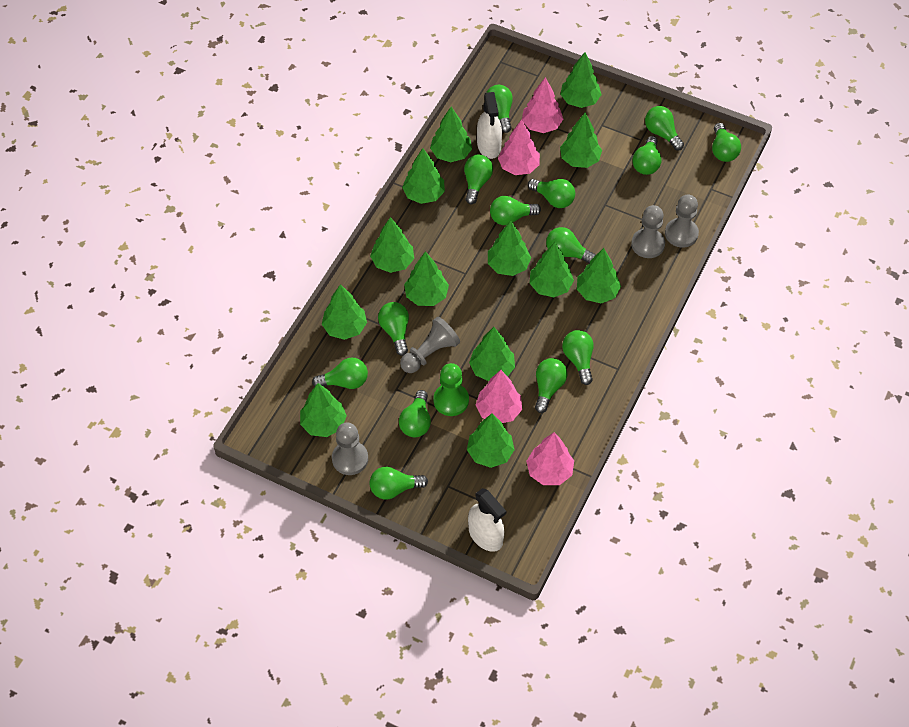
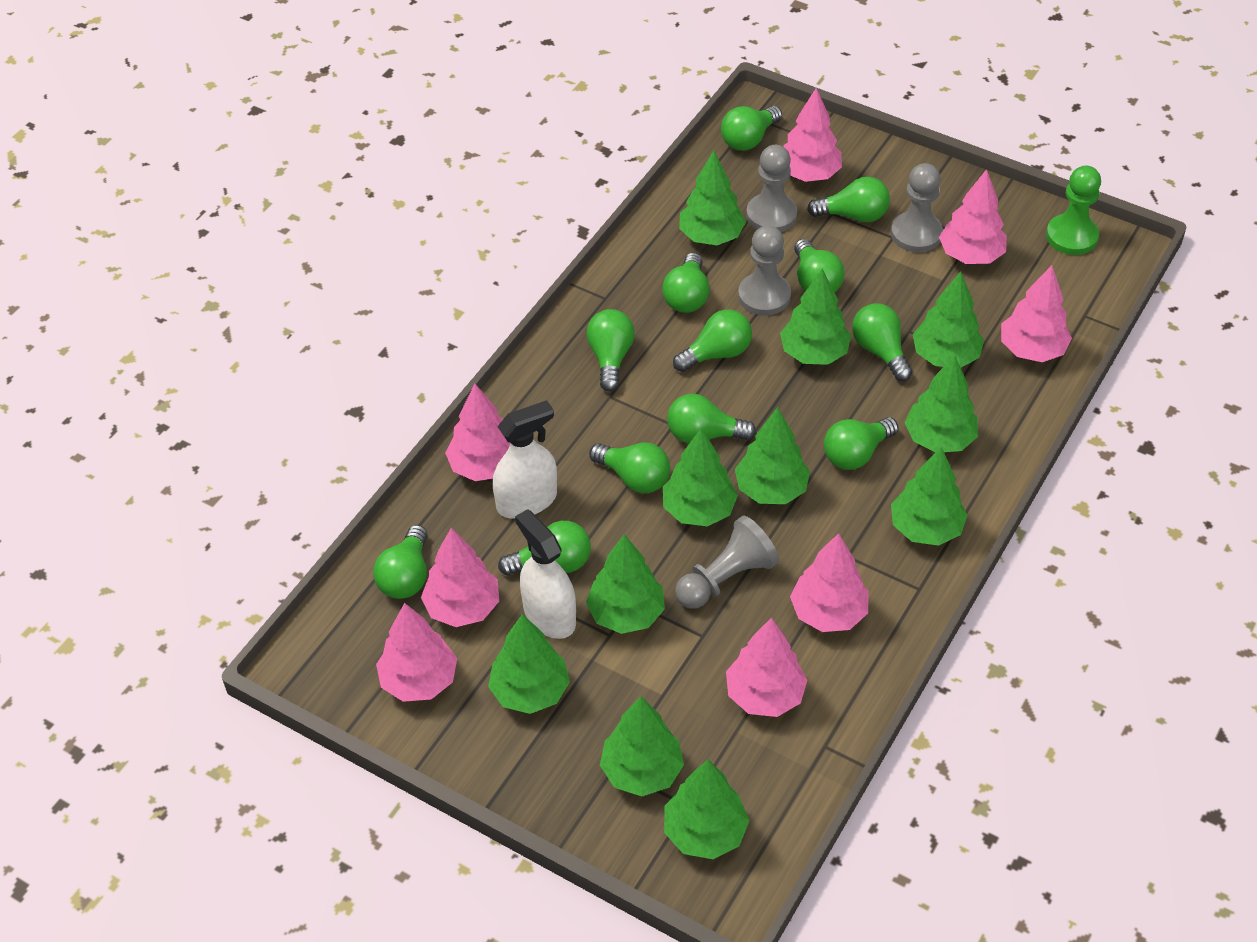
green light bulb: 14 -> 12
green tree: 13 -> 11
pink tree: 4 -> 8

